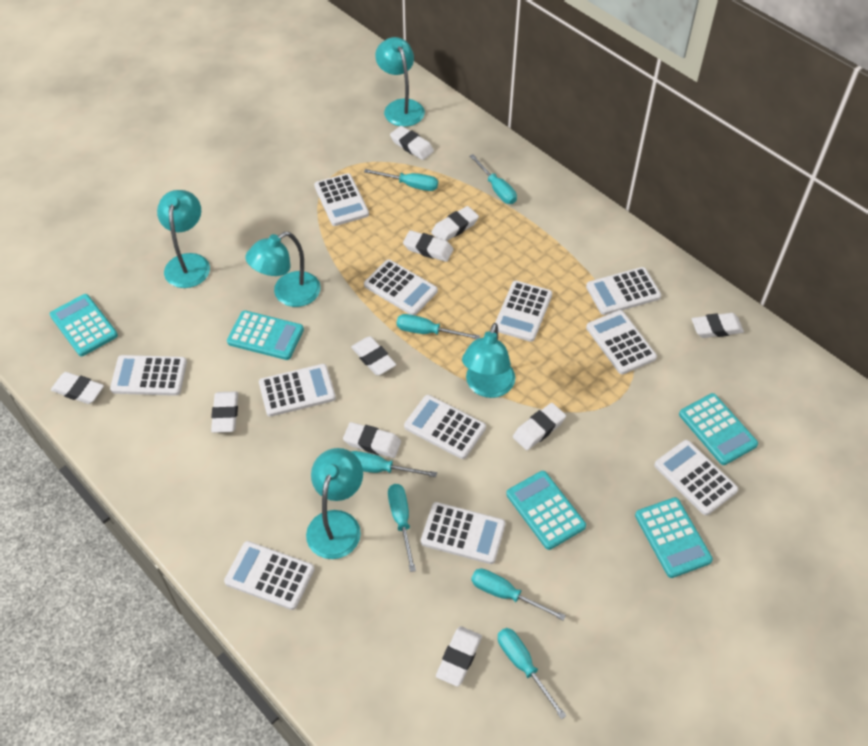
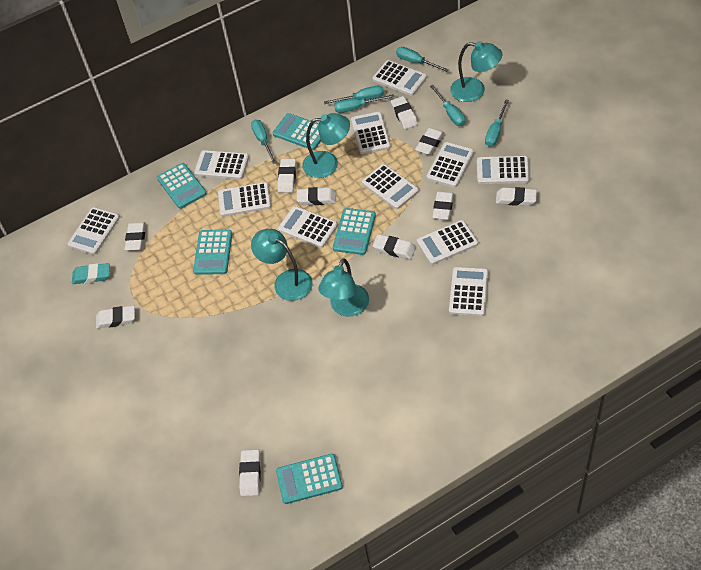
turquoise eraser: 0 -> 1
turquoise lamp: 5 -> 4
turquoise screwdriver: 7 -> 6

